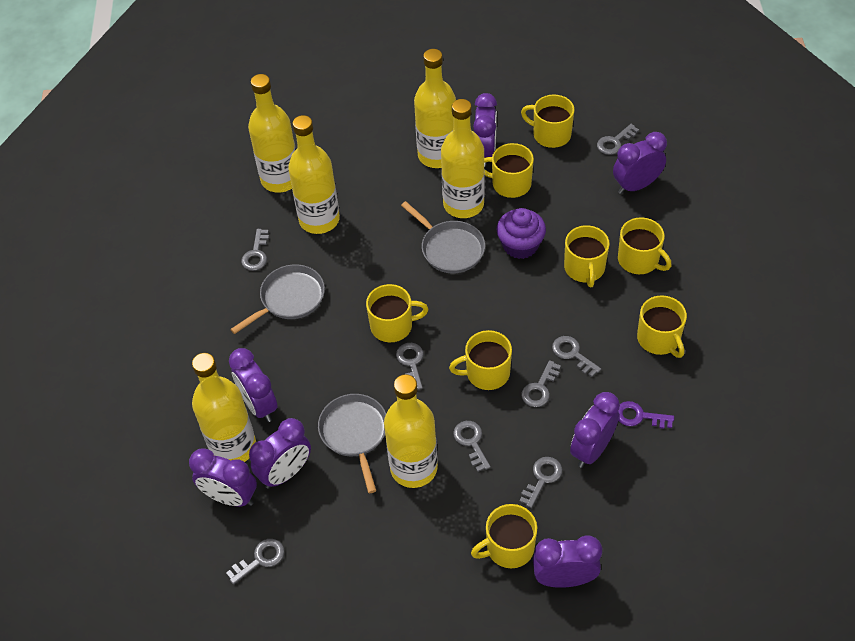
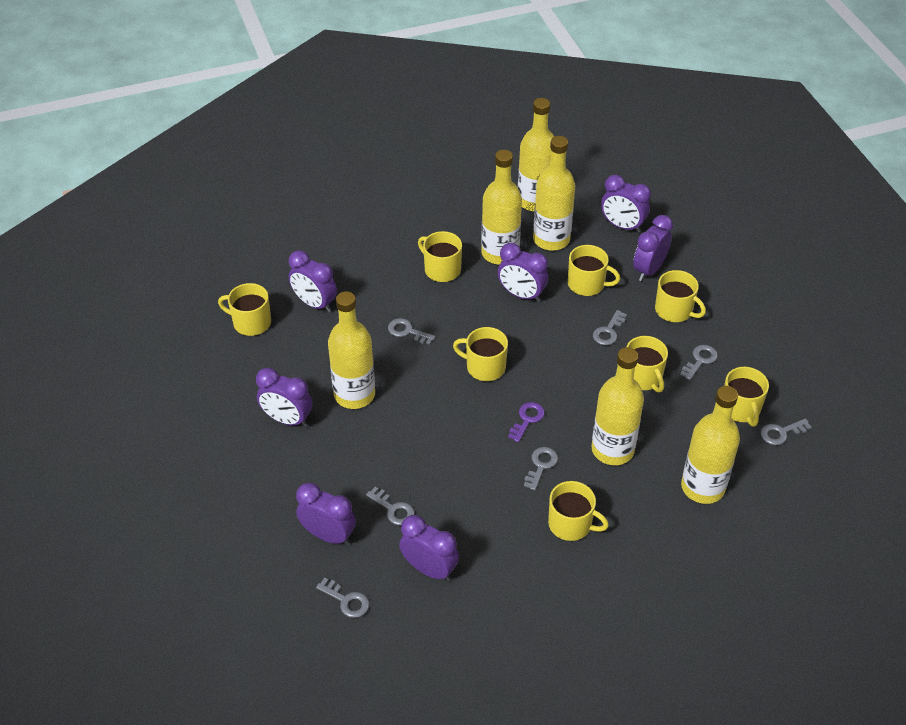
grey key: 8 -> 7
grey pan: 3 -> 0
purple cupcake: 1 -> 0

